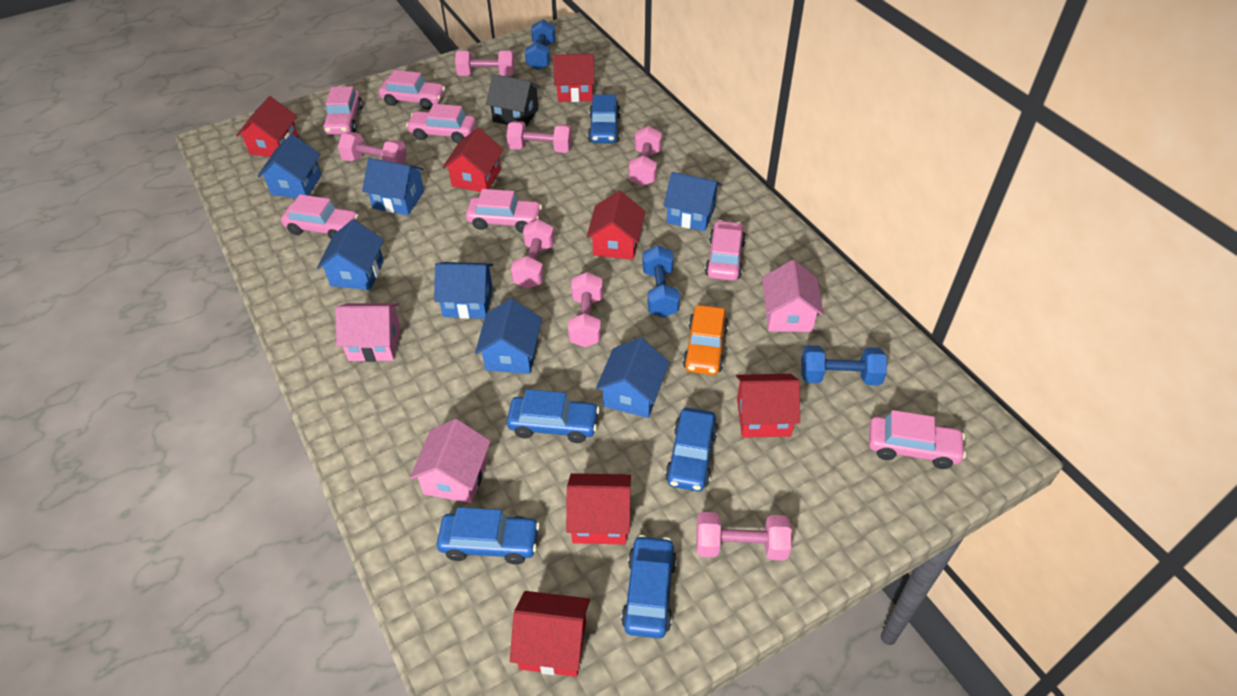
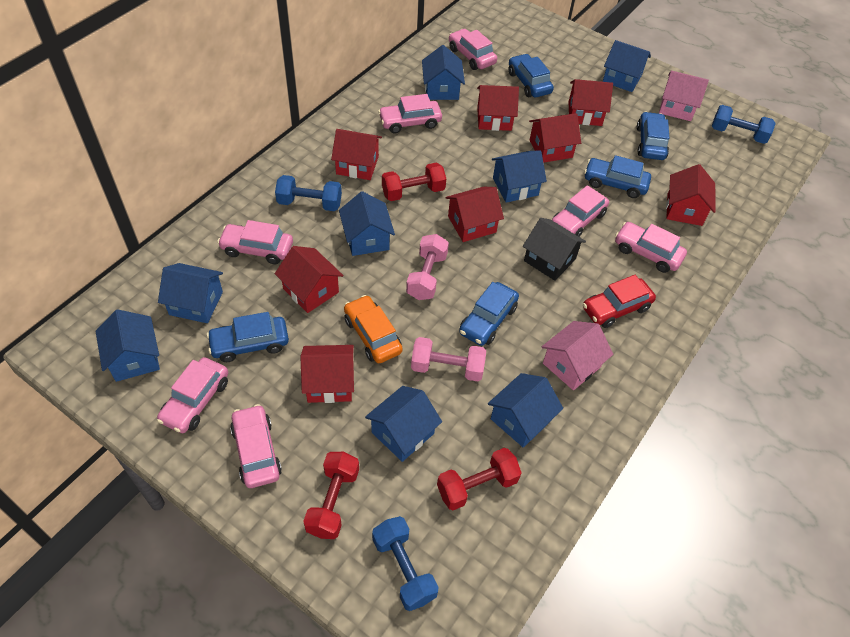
blue house: 7 -> 8
pink dumbbell: 7 -> 2
pink house: 3 -> 2
red car: 0 -> 1
red dumbbell: 0 -> 3
red house: 7 -> 8

